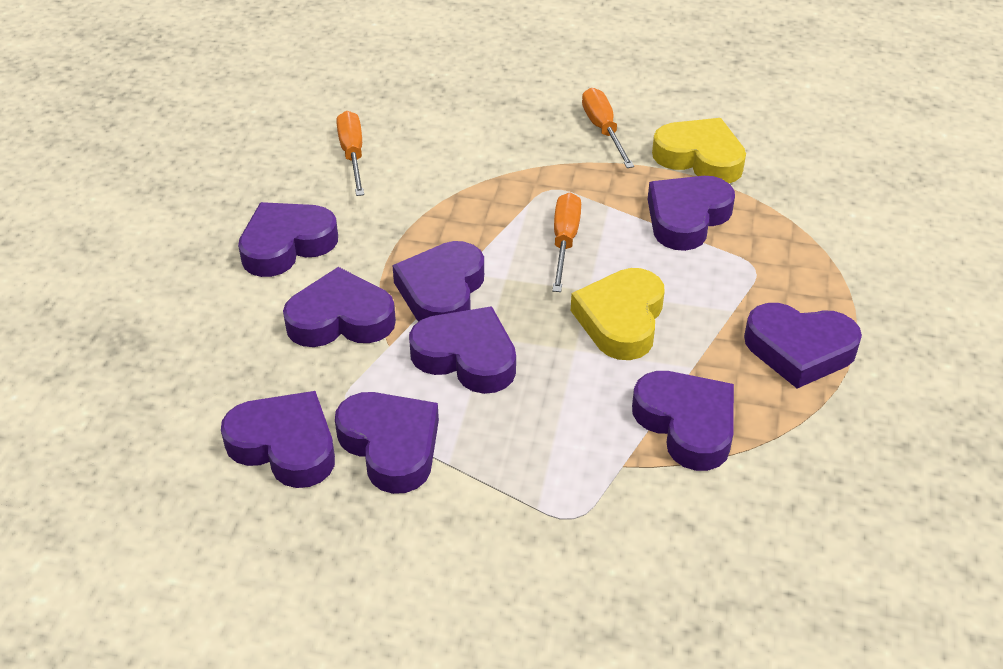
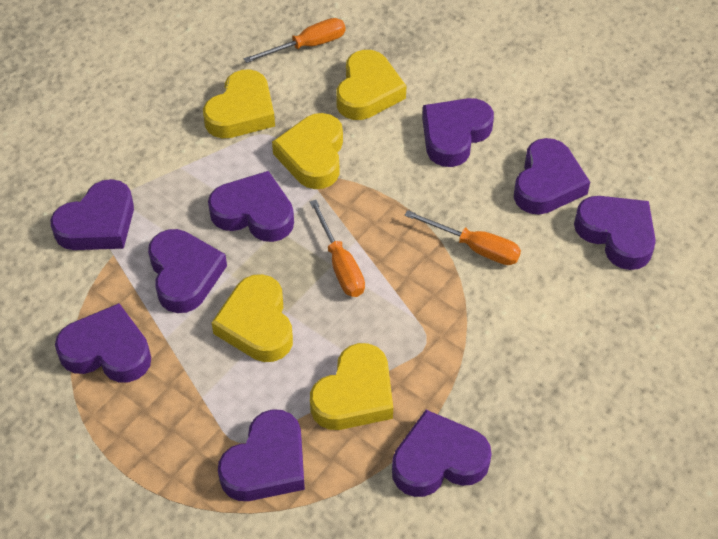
yellow heart: 2 -> 5

